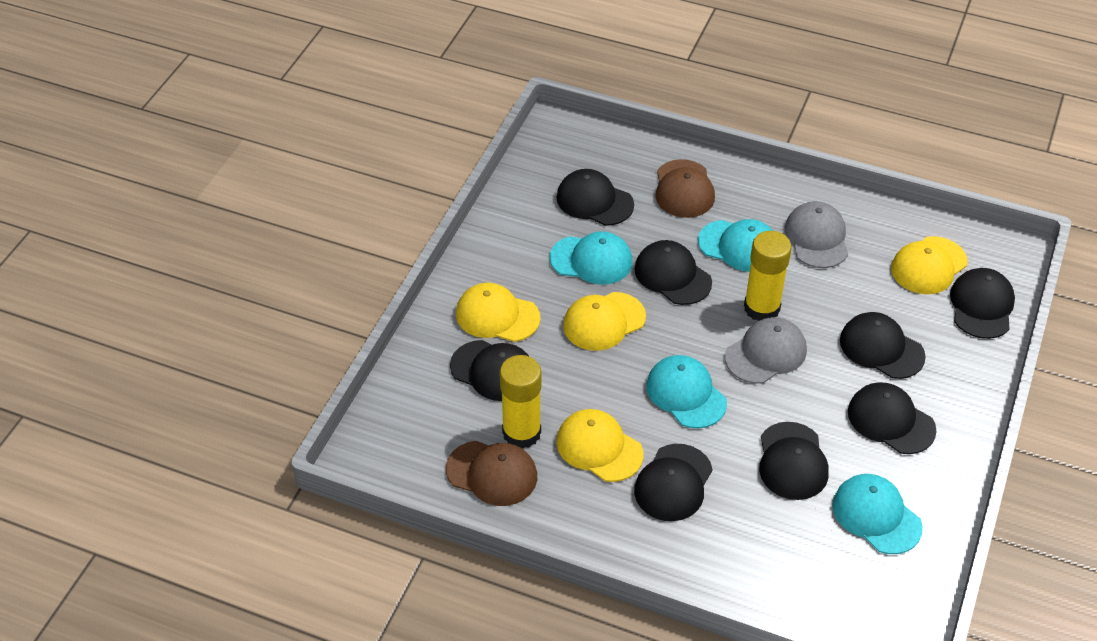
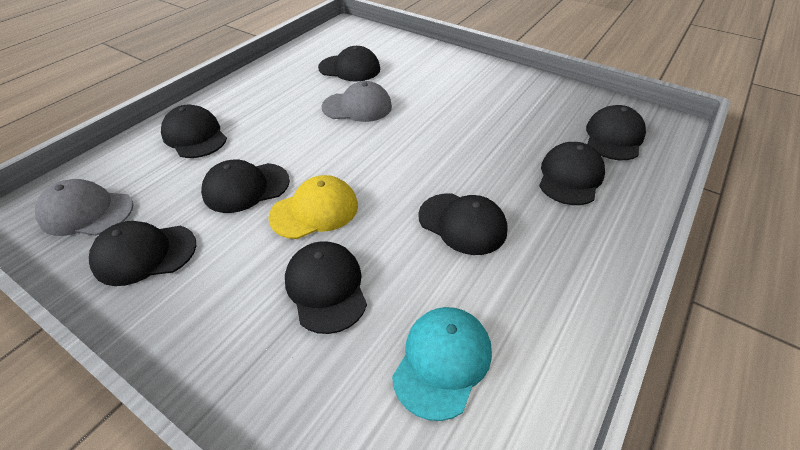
brown cap: 2 -> 0
turquoise cap: 4 -> 1
yellow cap: 4 -> 1
yellow glue stick: 2 -> 0

